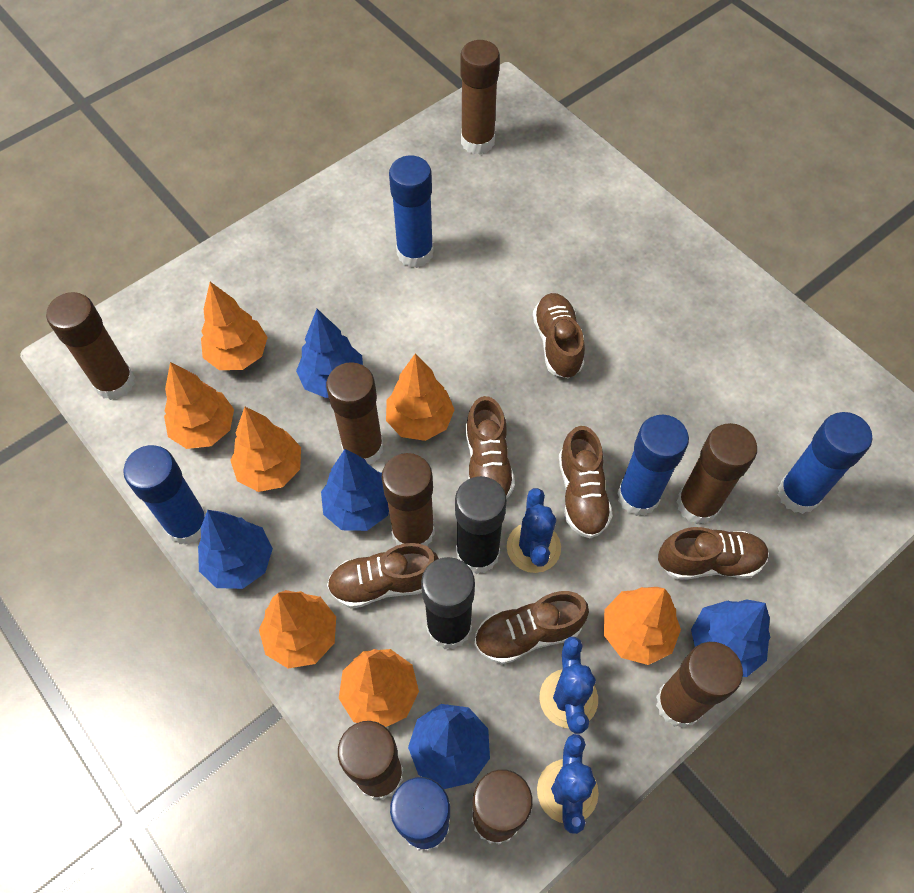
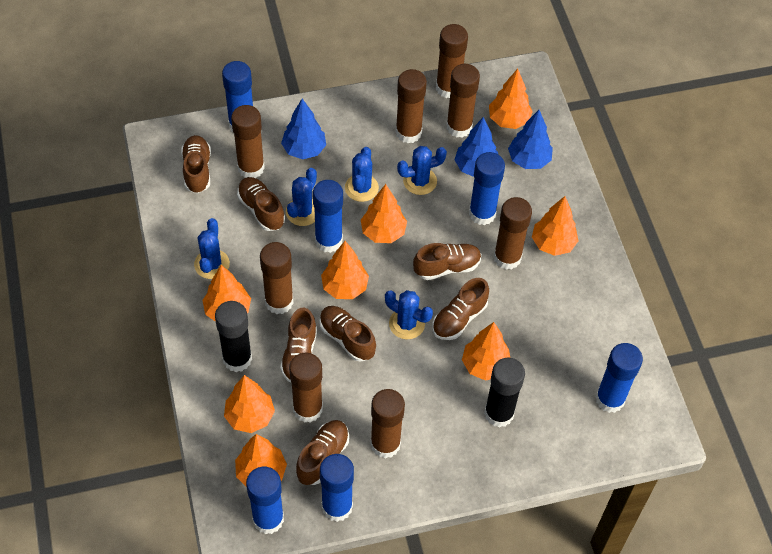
blue cactus: 3 -> 5
blue glue stick: 5 -> 6
blue tree: 5 -> 3
brown shoe: 6 -> 7
orange tree: 7 -> 8

